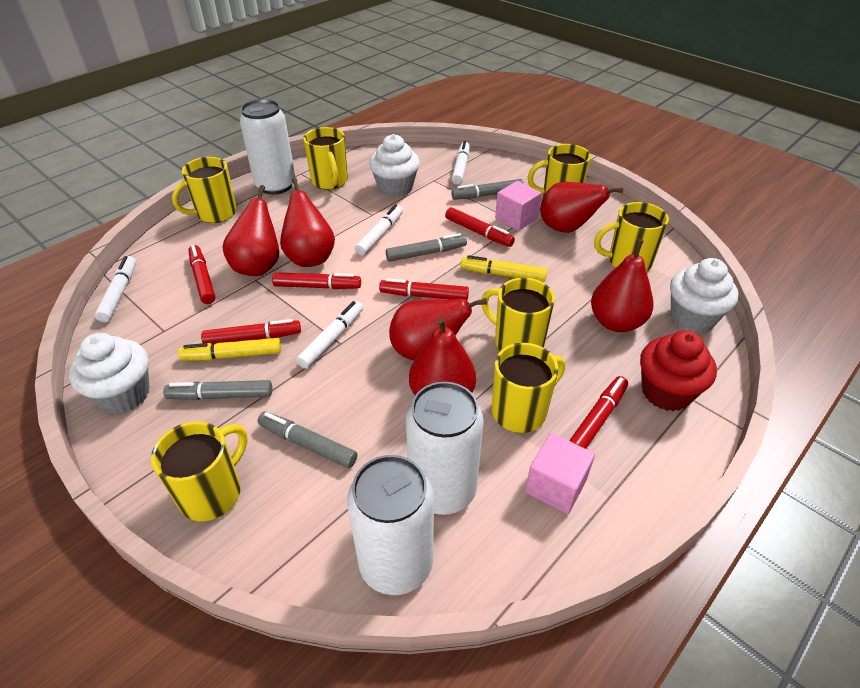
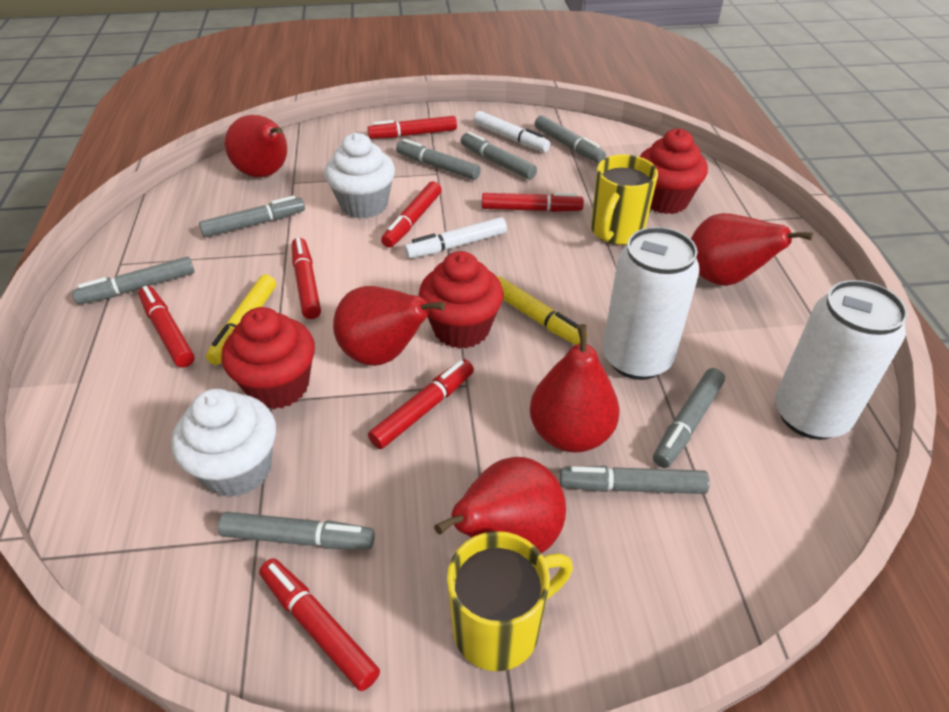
grey marker: 4 -> 8
pink cube: 2 -> 0
red cupcake: 1 -> 3
red marker: 6 -> 7
red pear: 6 -> 5
white can: 3 -> 2
white cupcake: 3 -> 2
white marker: 4 -> 2
yellow mug: 7 -> 2

